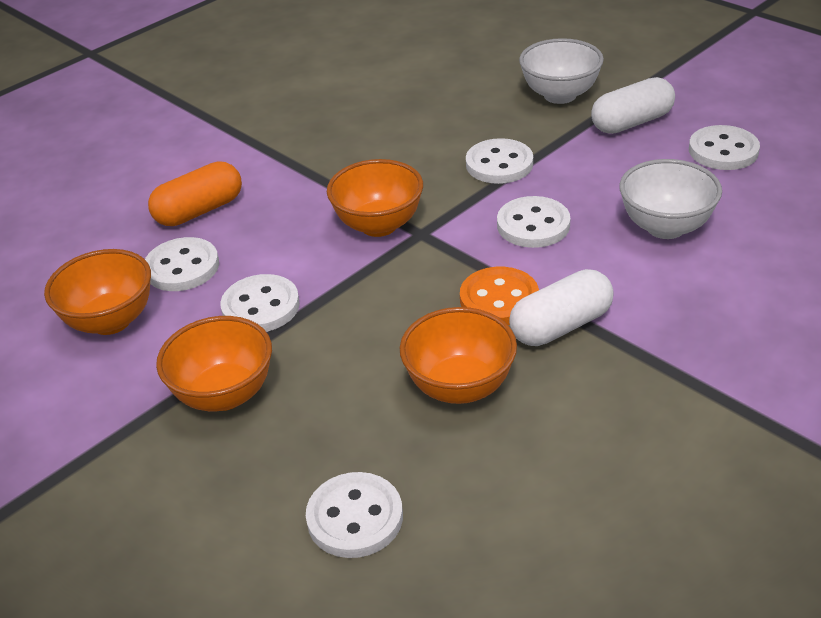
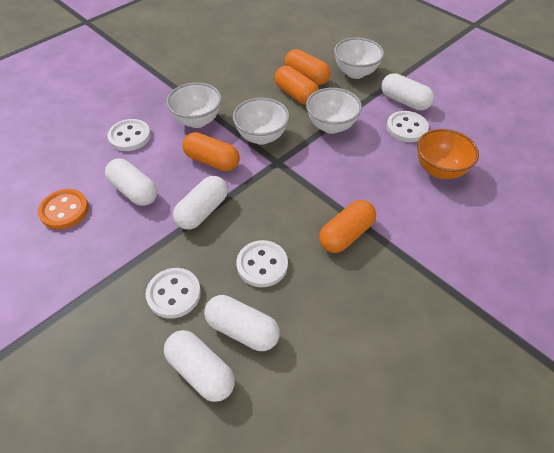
orange bowl: 4 -> 1
orange capsule: 1 -> 4
white bowl: 2 -> 4
white button: 6 -> 4
white capsule: 2 -> 5

